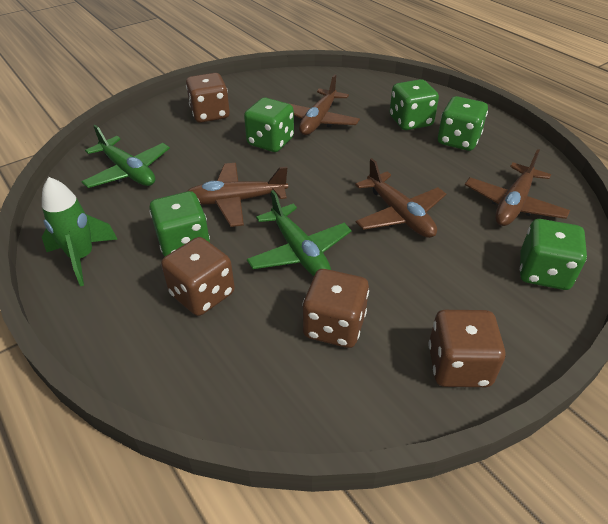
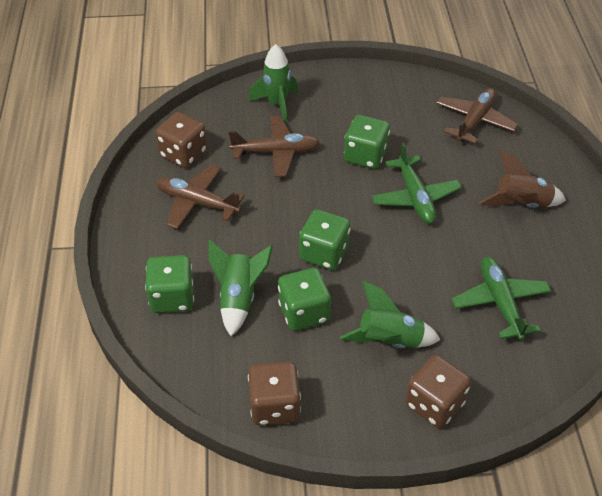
brown dice: 4 -> 3
brown plane: 4 -> 3
brown rocket: 0 -> 1
green dice: 5 -> 4
green rocket: 1 -> 3

